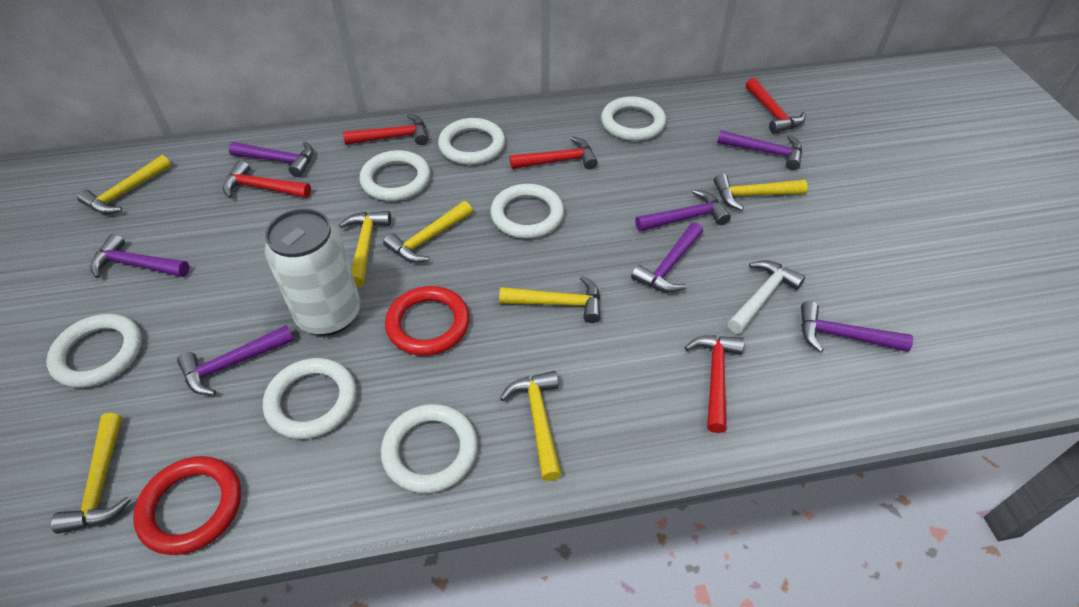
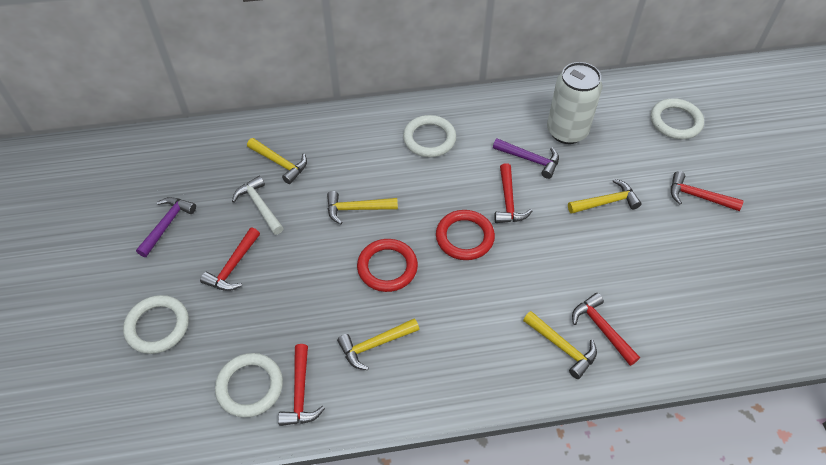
purple hammer: 7 -> 2
white ring: 7 -> 4
yellow hammer: 7 -> 5

